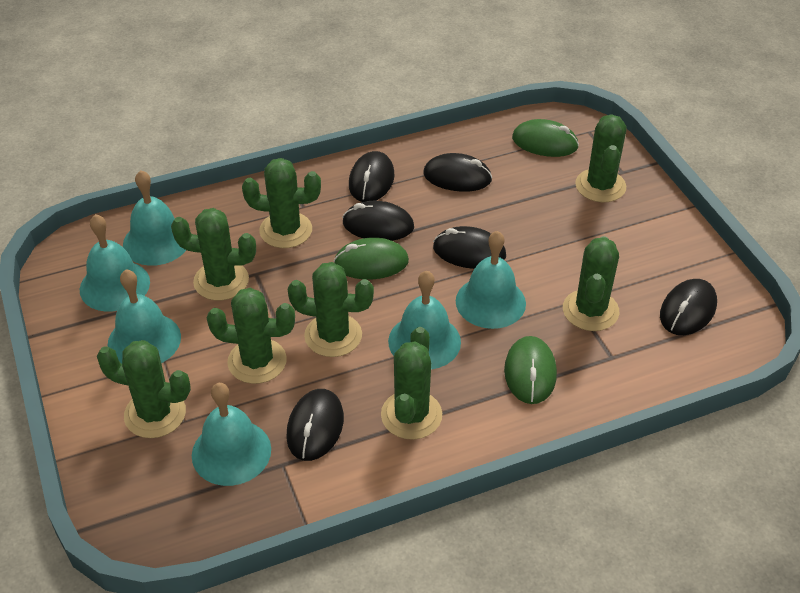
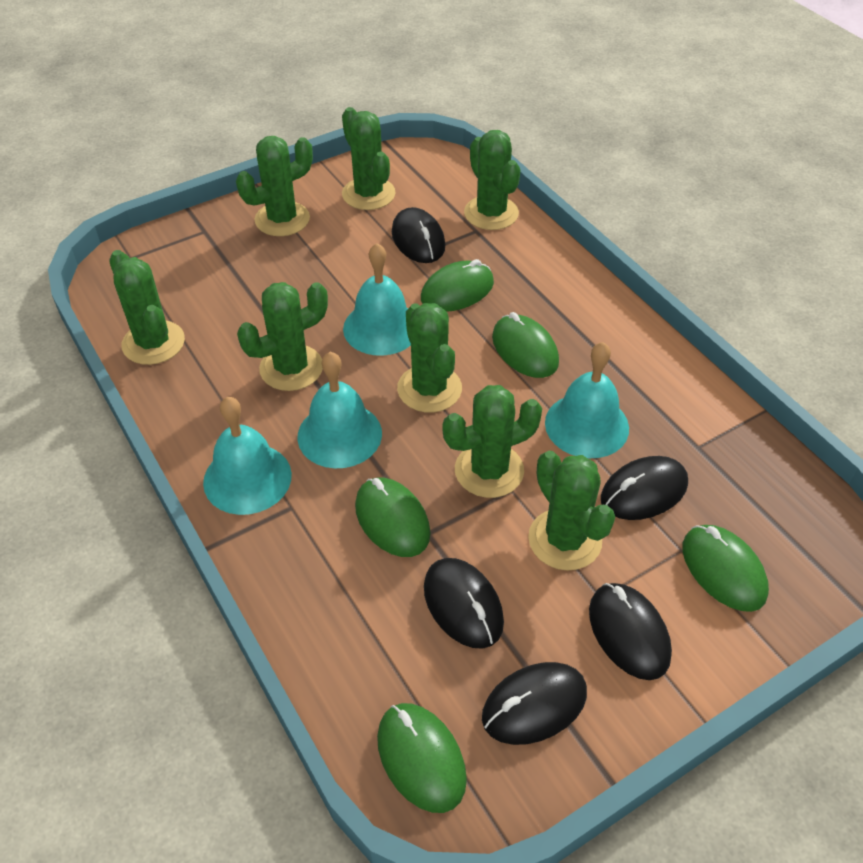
black mouse: 6 -> 5
green mouse: 3 -> 5
turquoise bell: 6 -> 4

